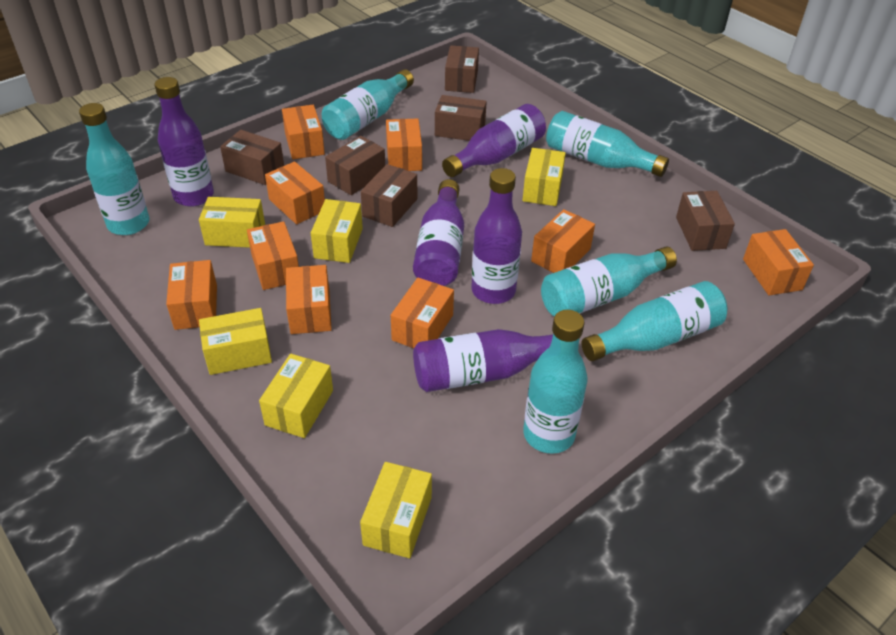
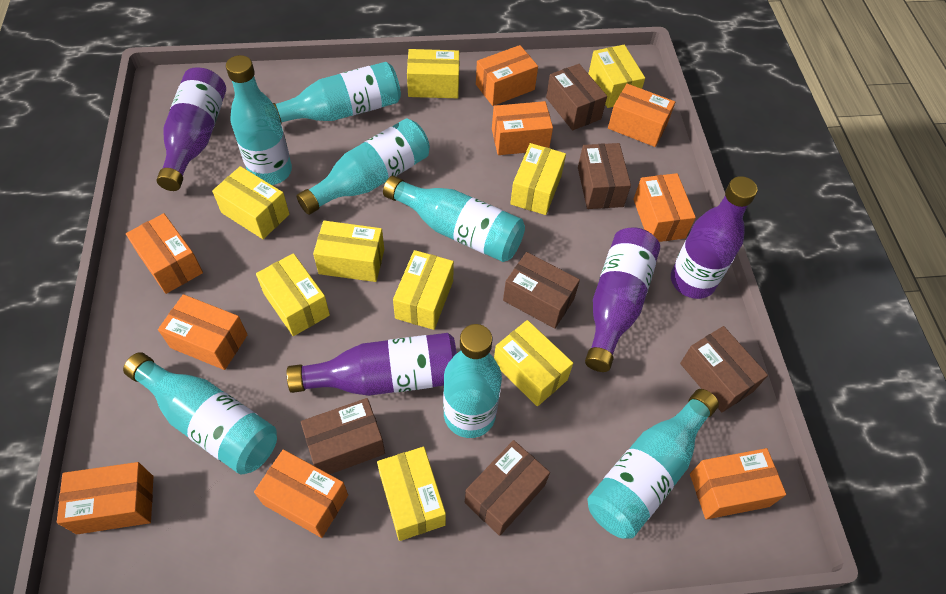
purple bottle: 5 -> 4
turquoise bottle: 6 -> 7
yellow box: 6 -> 9

